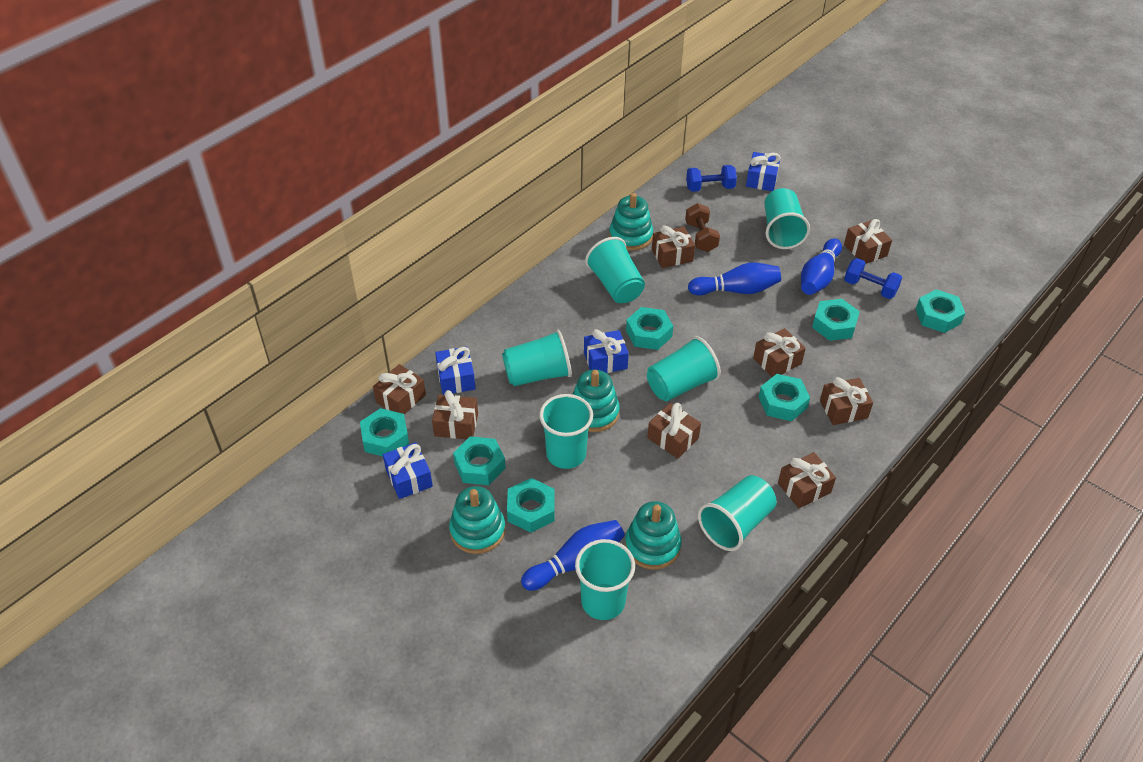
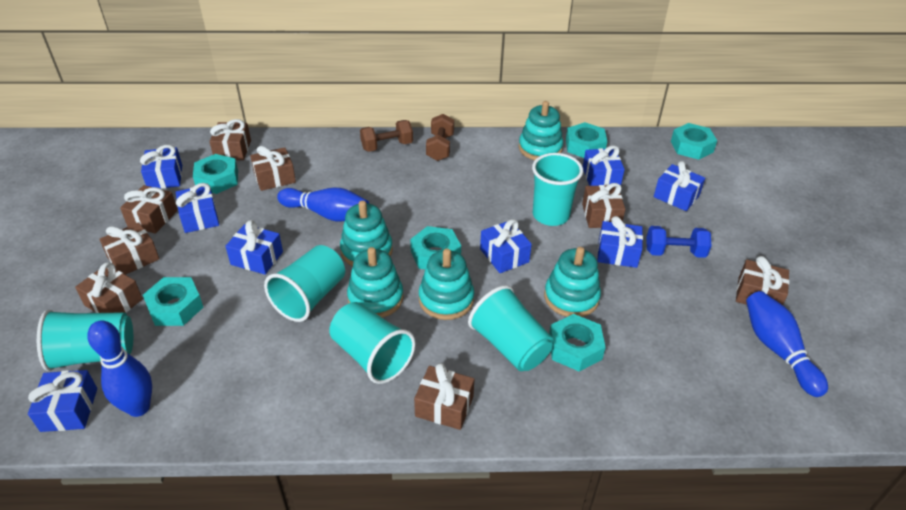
blue dumbbell: 2 -> 1
blue gift: 4 -> 8
brown dumbbell: 1 -> 2
turquoise cup: 7 -> 5
turquoise nut: 7 -> 6
turquoise stacking toy: 4 -> 5

